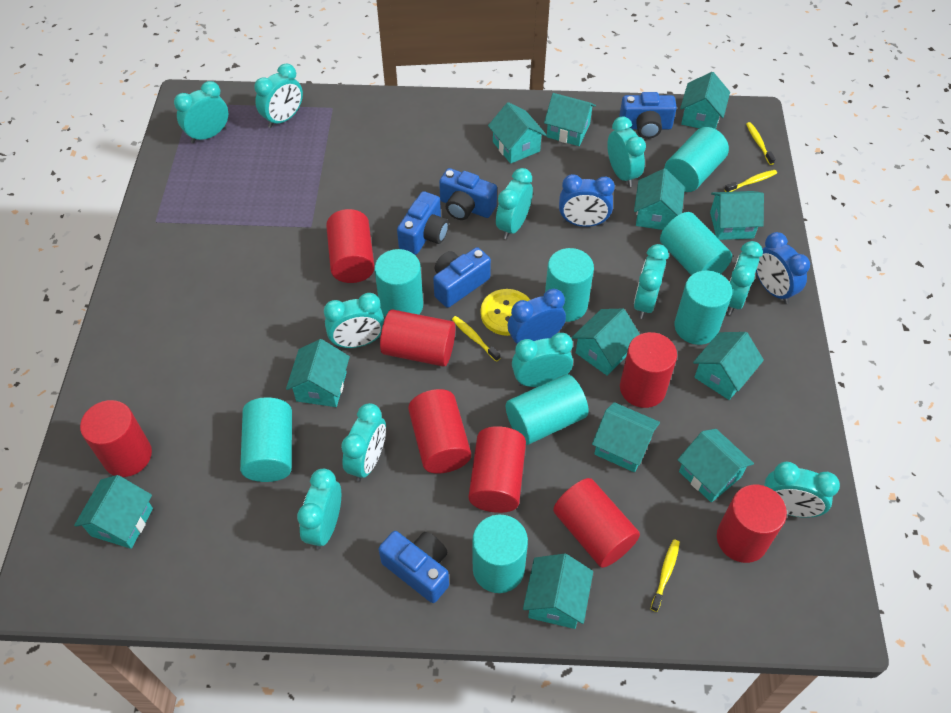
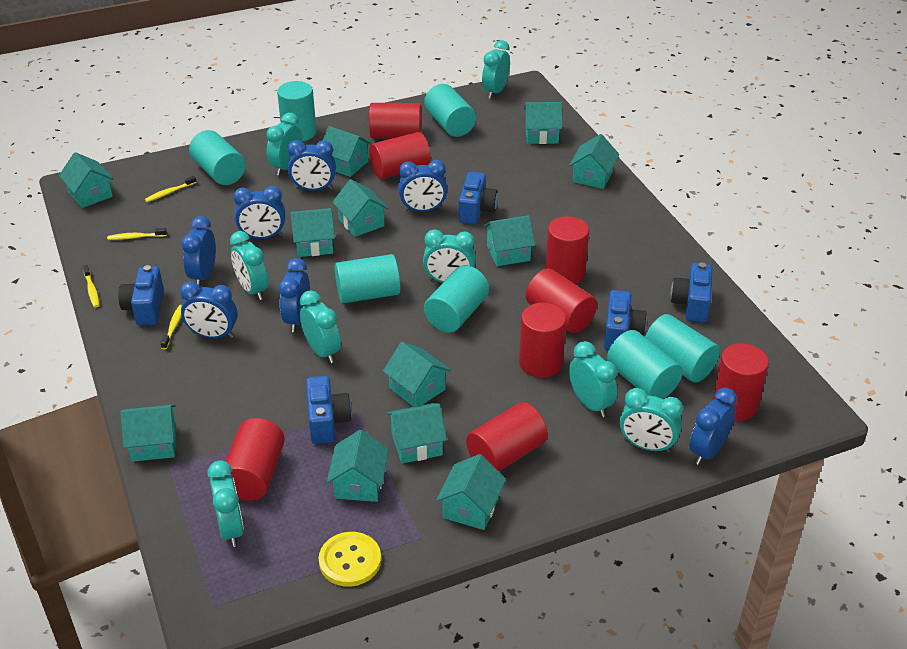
blue clock: 3 -> 7
turquoise clock: 11 -> 8
turquoise cylinder: 8 -> 7

